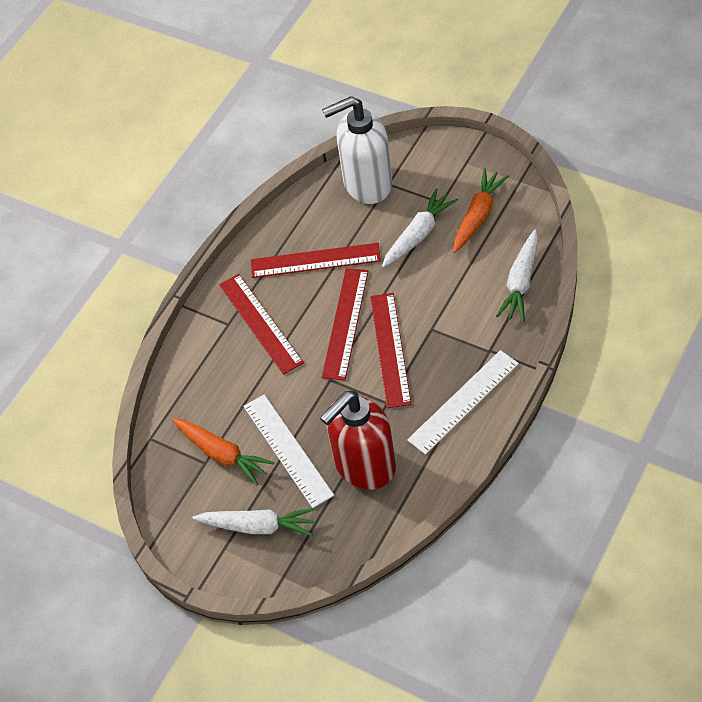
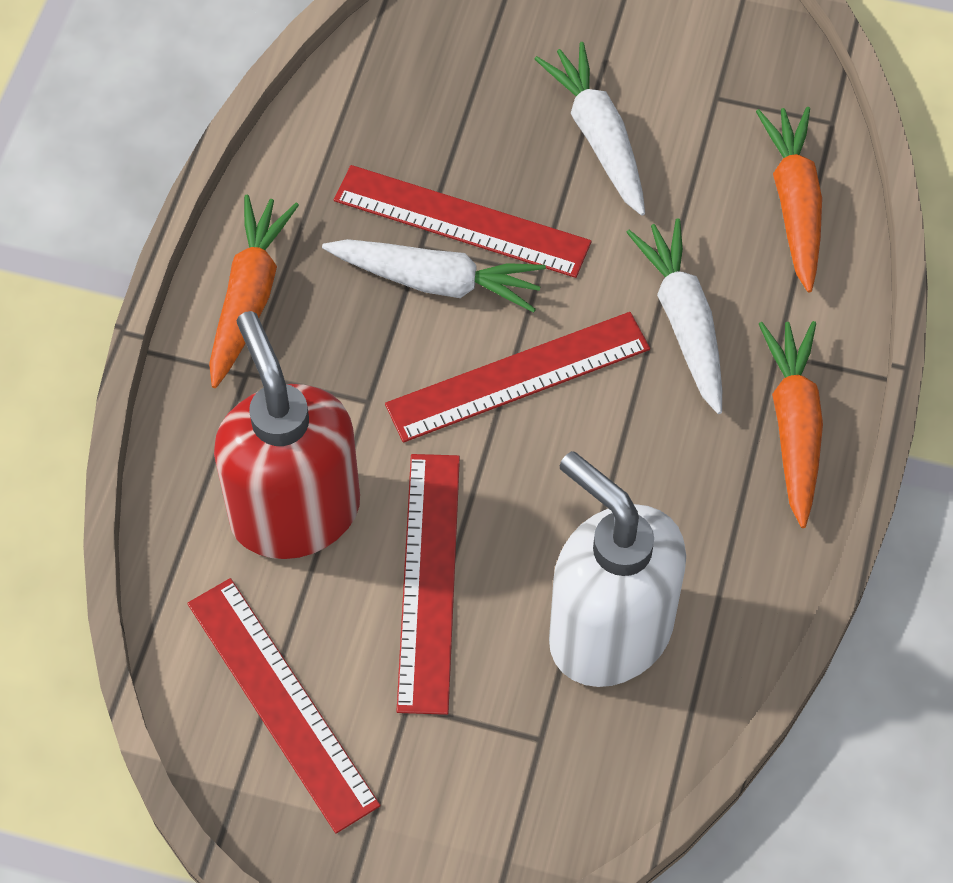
orange carrot: 2 -> 3
white ruler: 2 -> 0

